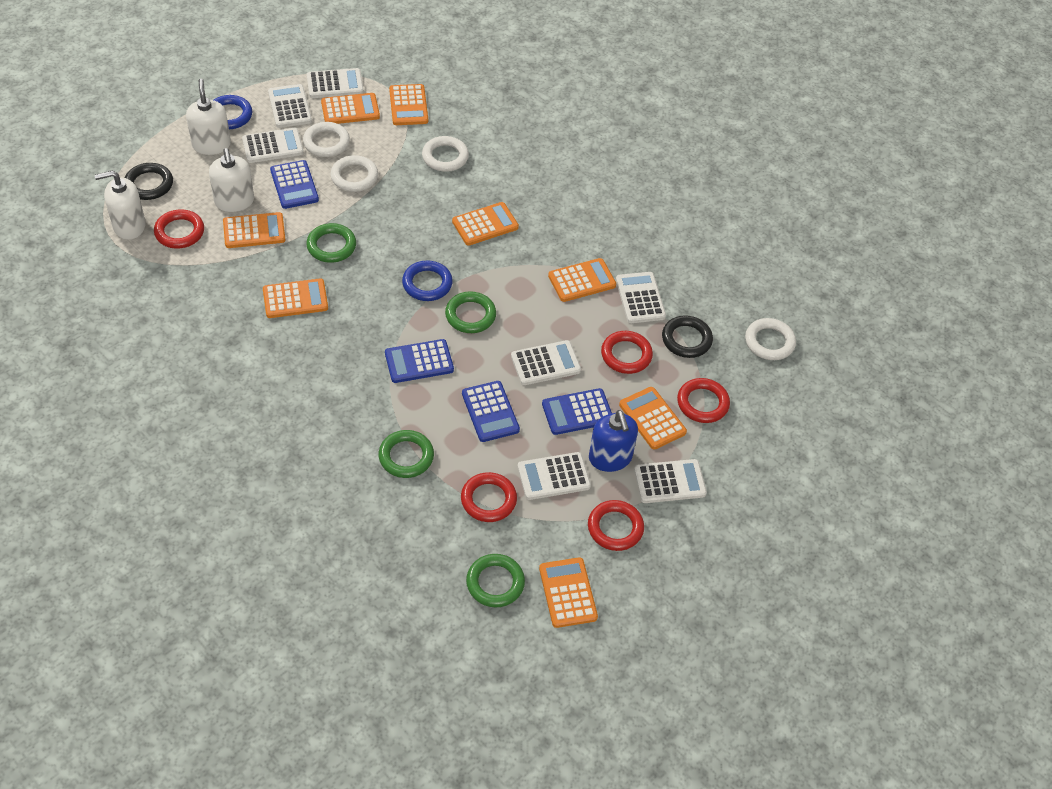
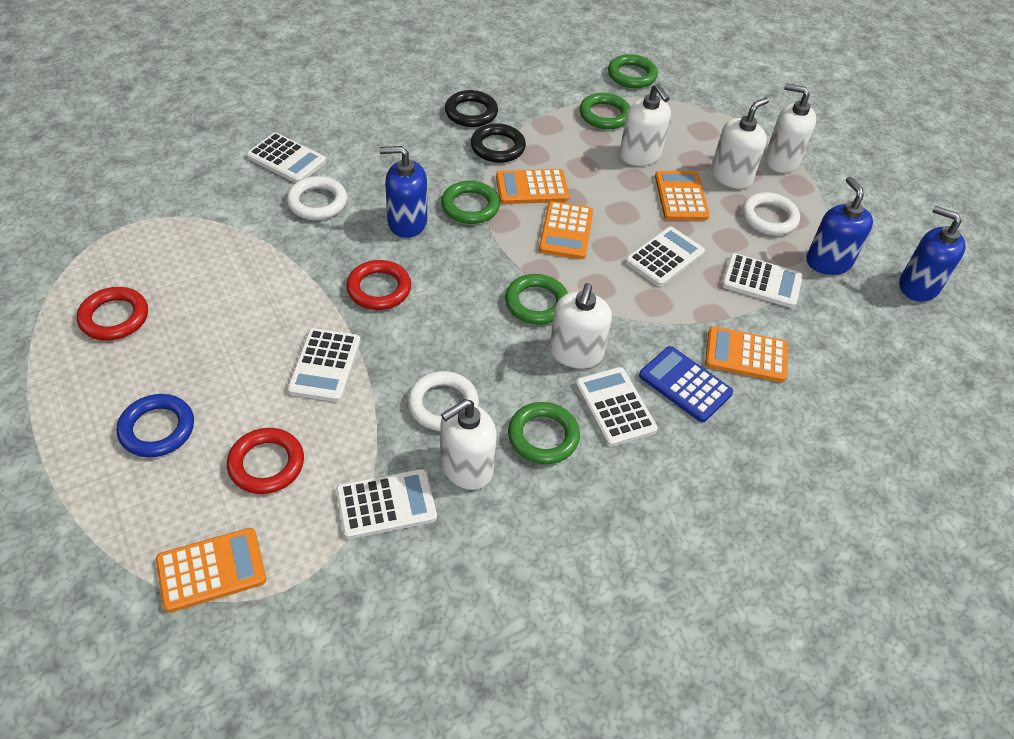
blue calculator: 4 -> 1
blue ring: 2 -> 1
blue soap dispenser: 1 -> 3
green ring: 4 -> 5
orange calculator: 8 -> 5
red ring: 5 -> 3
white calculator: 7 -> 6
white ring: 4 -> 3
white soap dispenser: 3 -> 5

